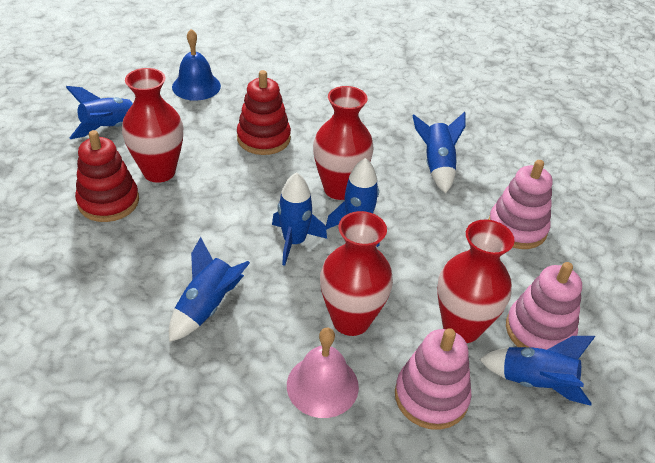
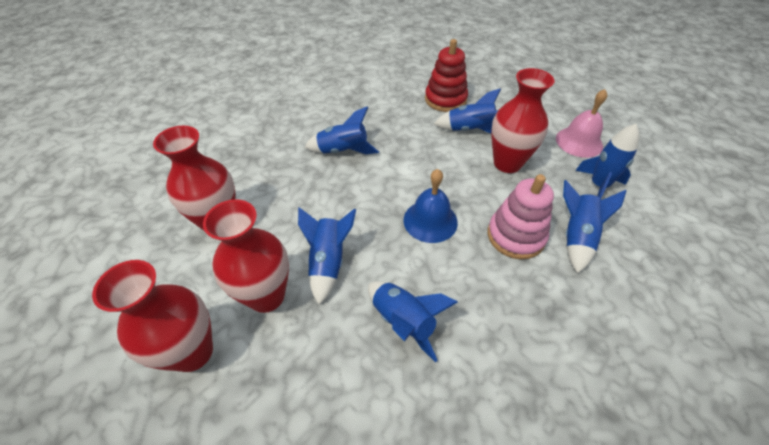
pink stacking toy: 3 -> 1
red stacking toy: 2 -> 1

